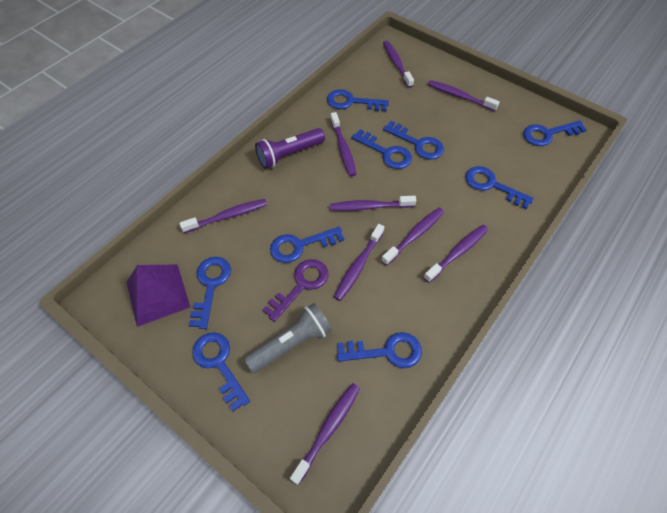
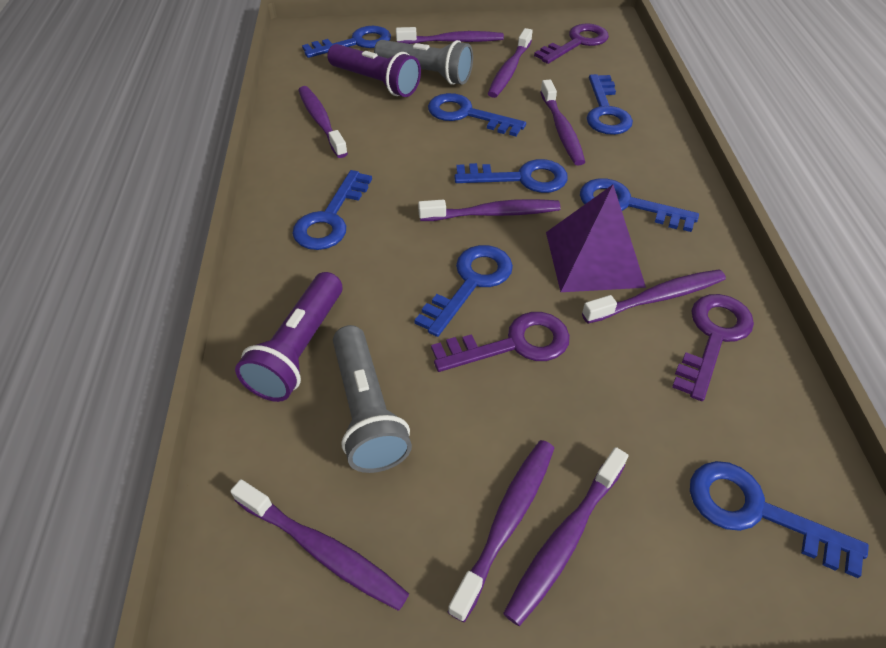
blue key: 9 -> 8
grey flashlight: 1 -> 2
purple flashlight: 1 -> 2
purple key: 1 -> 3

